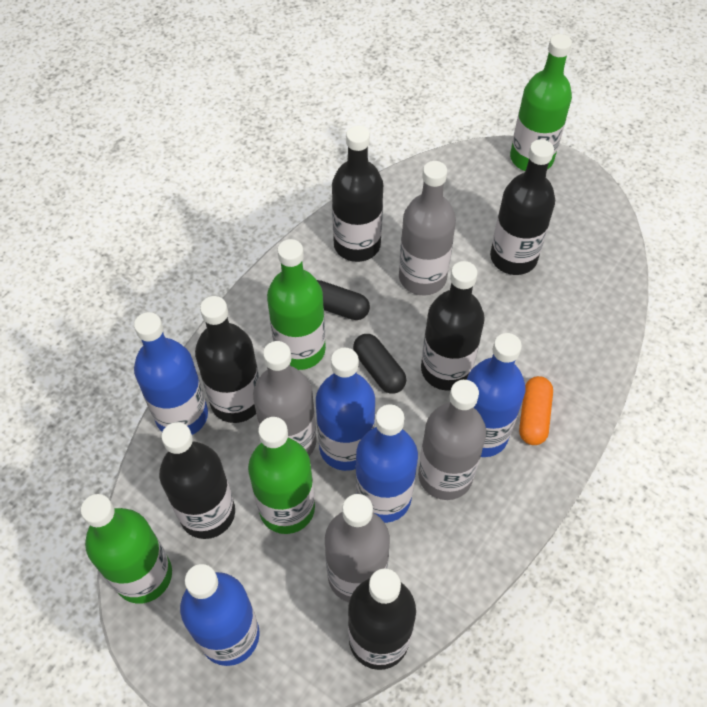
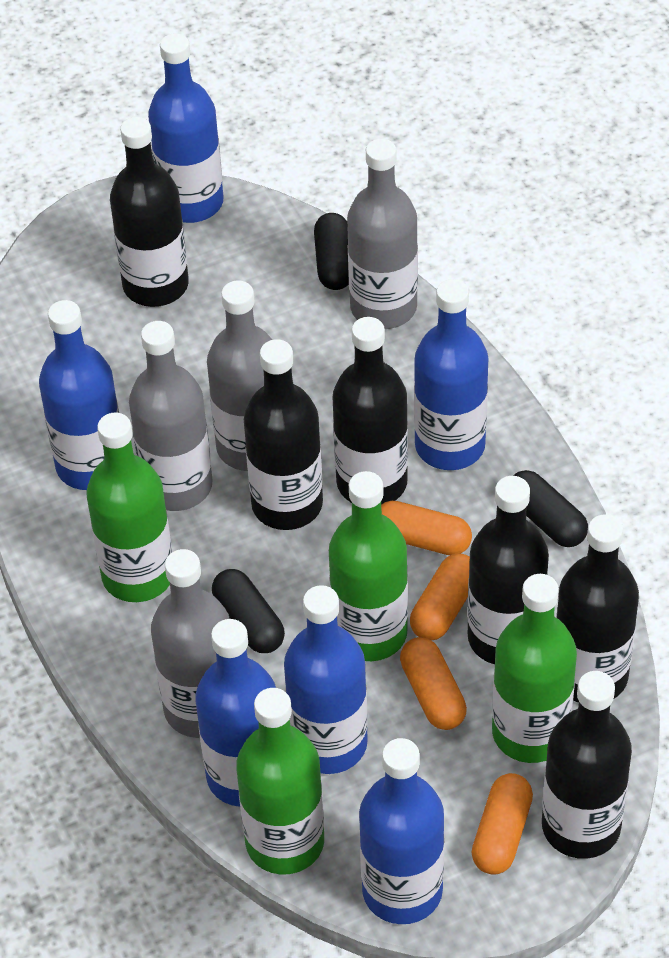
black capsule: 2 -> 3
blue bottle: 5 -> 6
orange capsule: 1 -> 4

